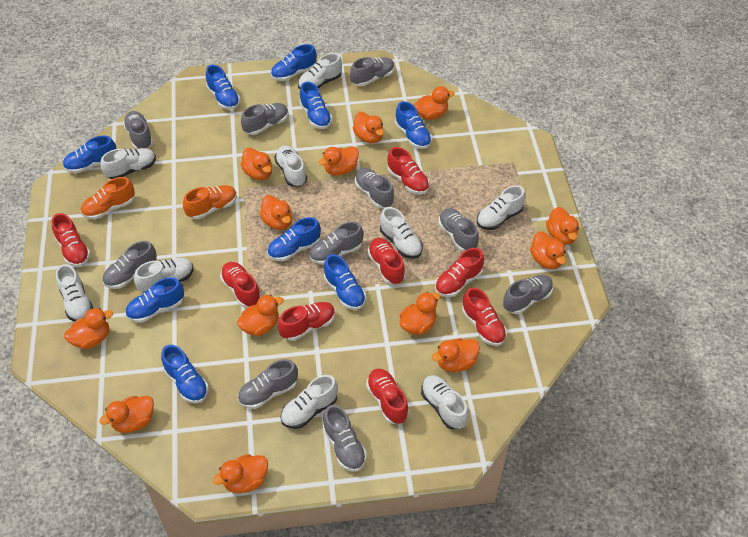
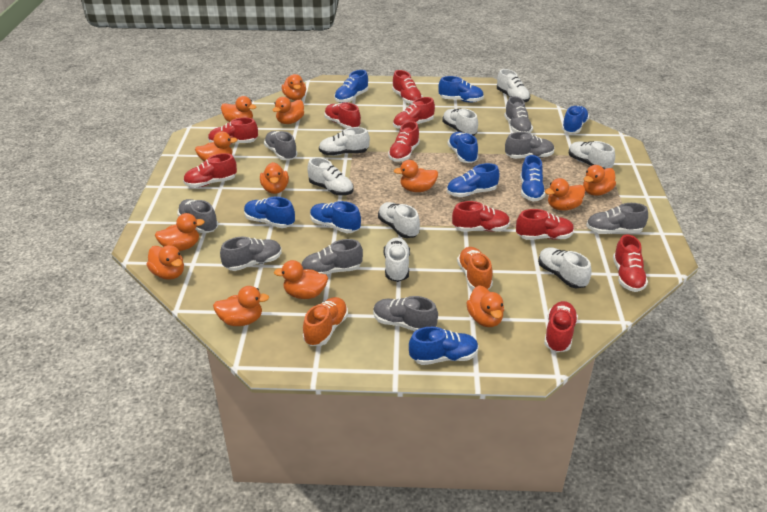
grey shoe: 10 -> 8
red shoe: 8 -> 10
white shoe: 9 -> 8

